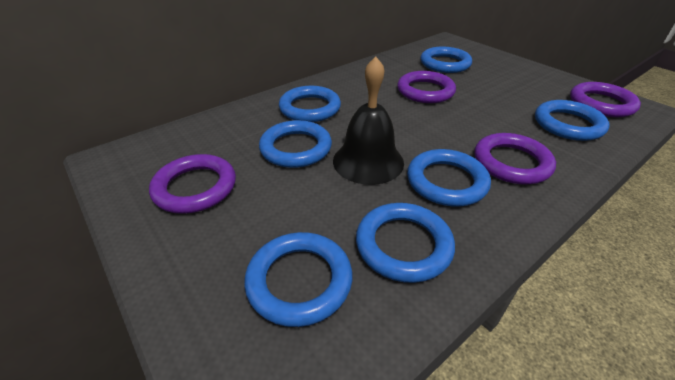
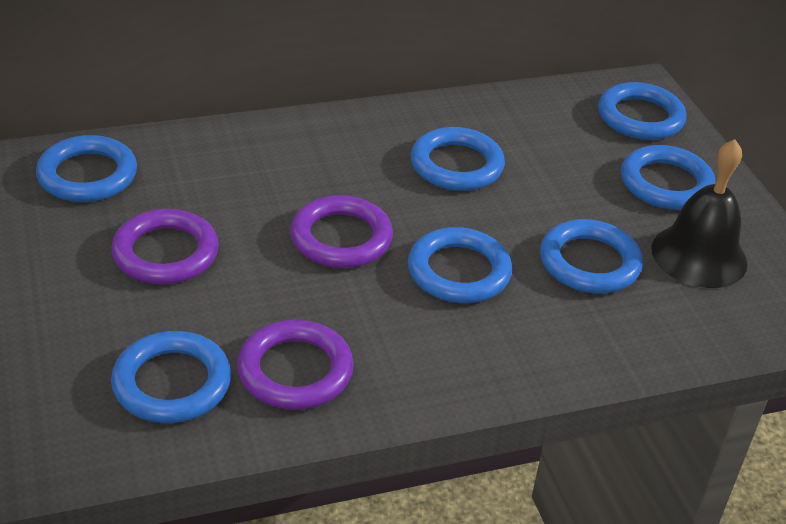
purple ring: 4 -> 3

